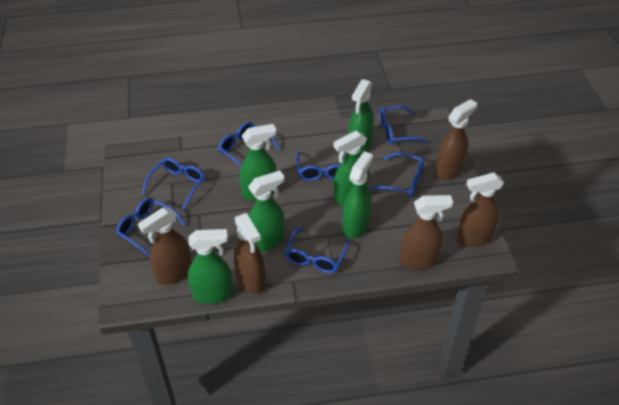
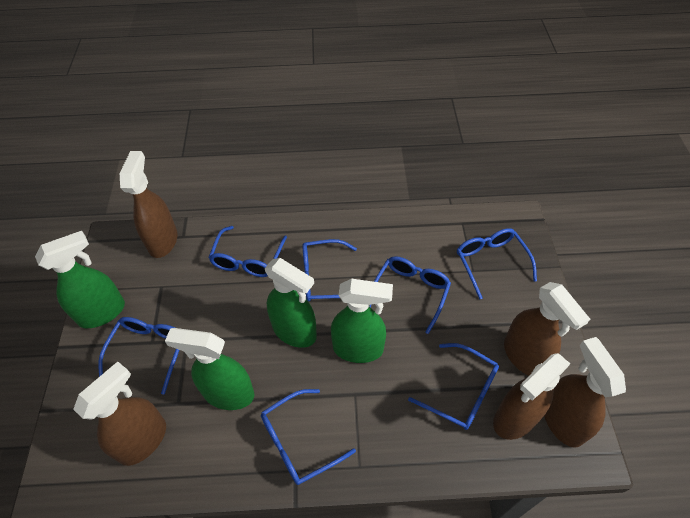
green spray bottle: 6 -> 4

